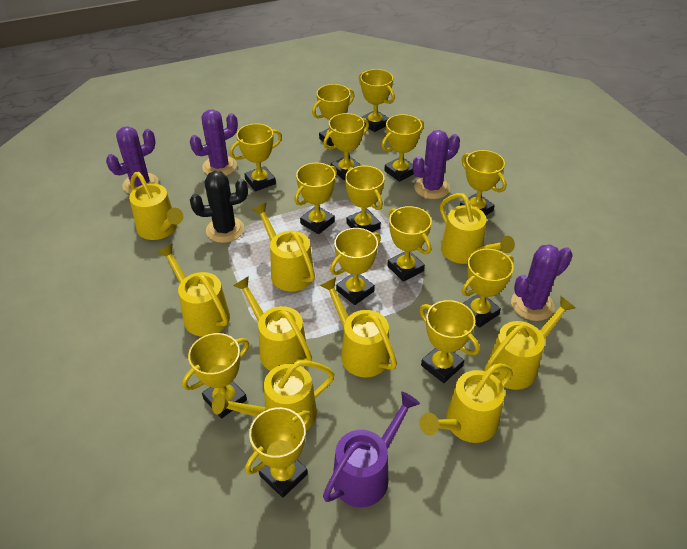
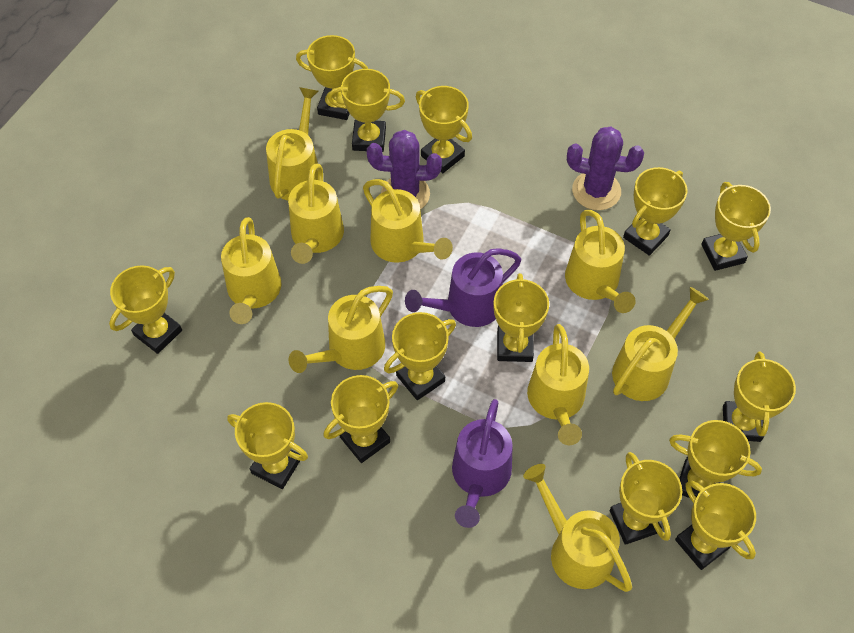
black cactus: 1 -> 0
purple cactus: 4 -> 2
purple watering can: 1 -> 2

